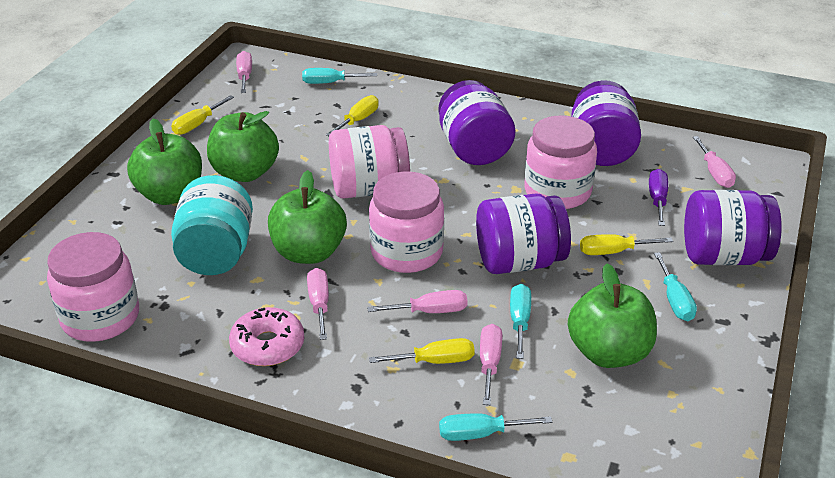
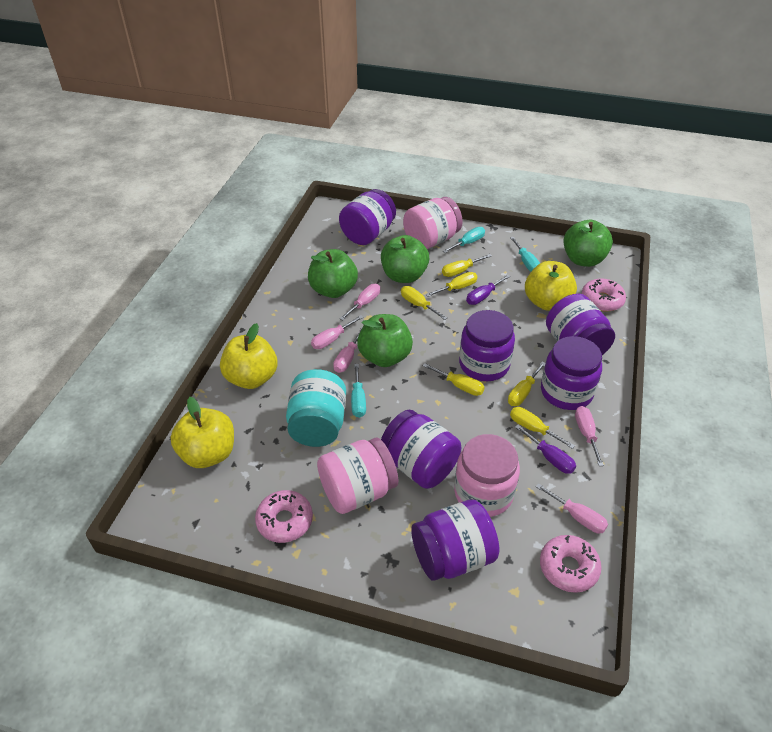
pink donut: 1 -> 3
pink jar: 4 -> 3
purple jar: 4 -> 6
purple screwdriver: 1 -> 2
turquoise screwdriver: 4 -> 3
yellow apple: 0 -> 3
yellow screwdriver: 4 -> 6

